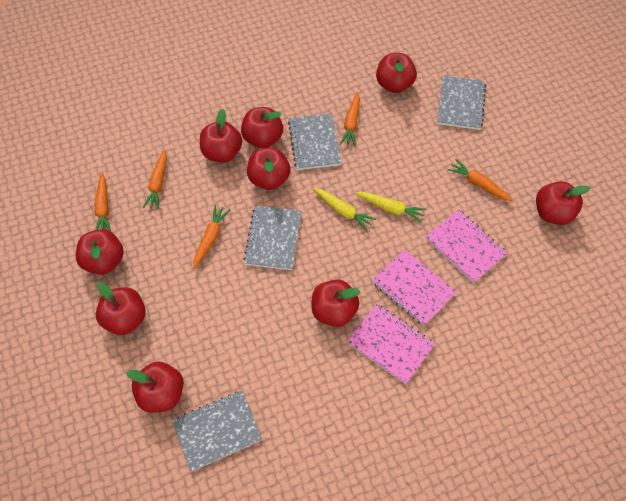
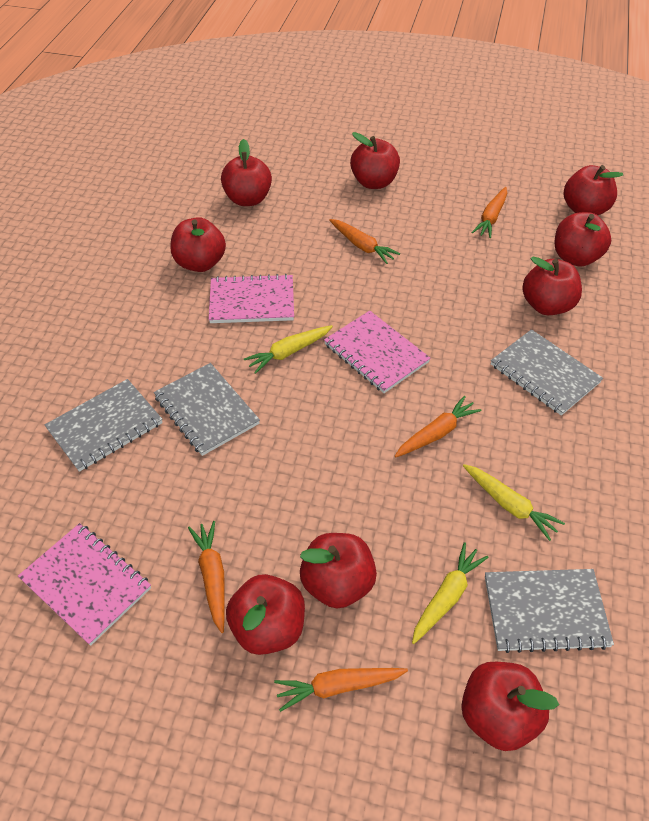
yellow carrot: 2 -> 3

